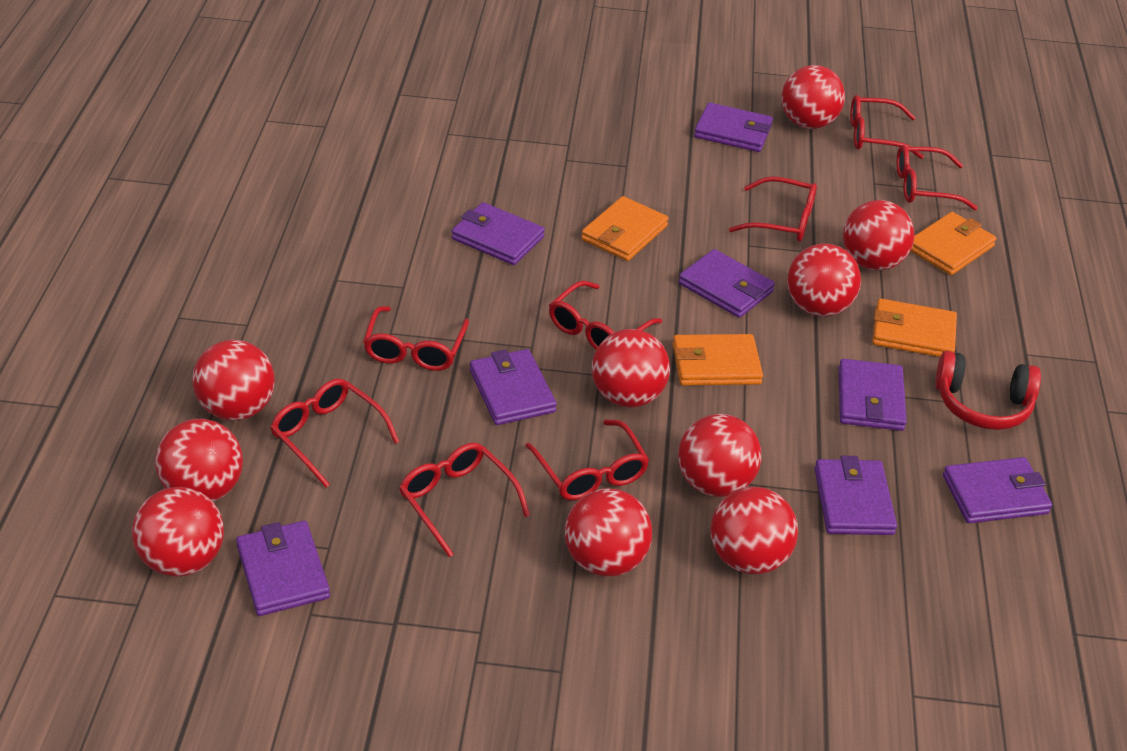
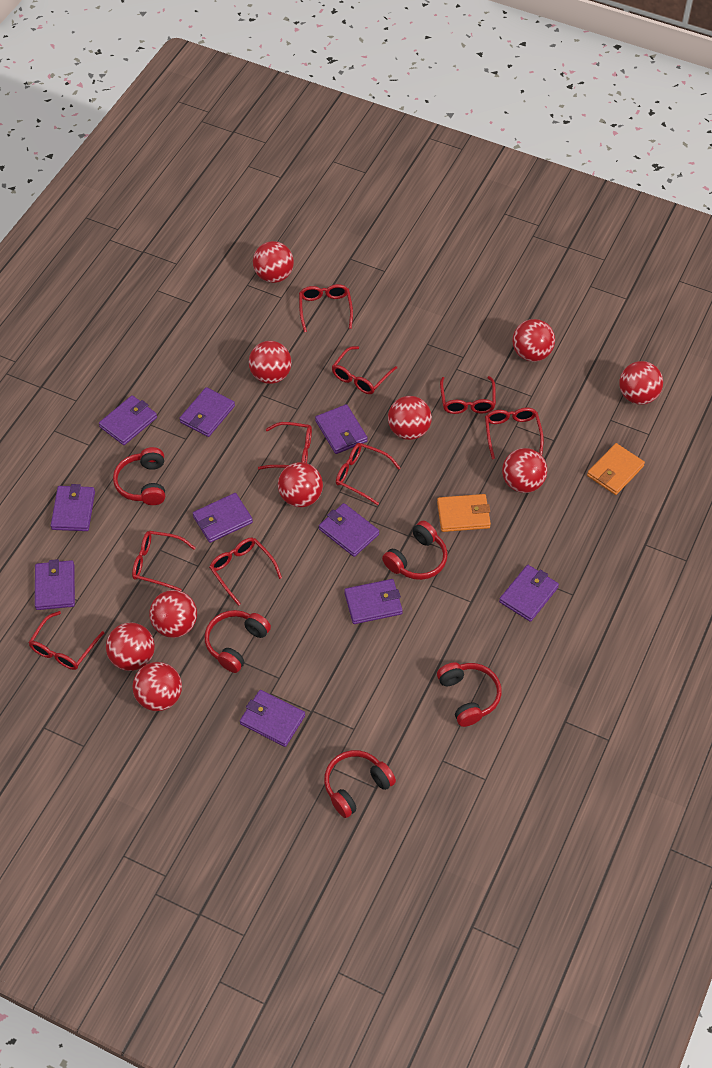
orange wallet: 4 -> 2
purple wallet: 8 -> 10
red glasses: 8 -> 9
red headphones: 1 -> 5

